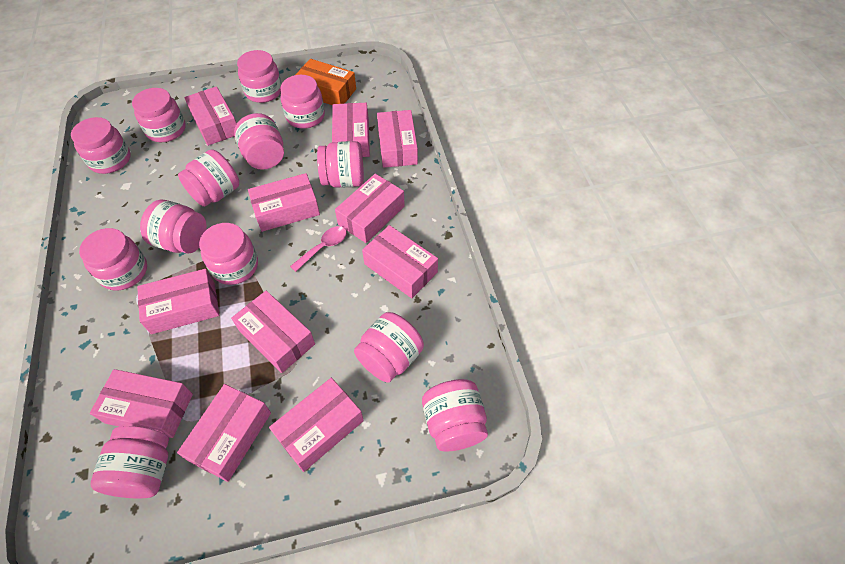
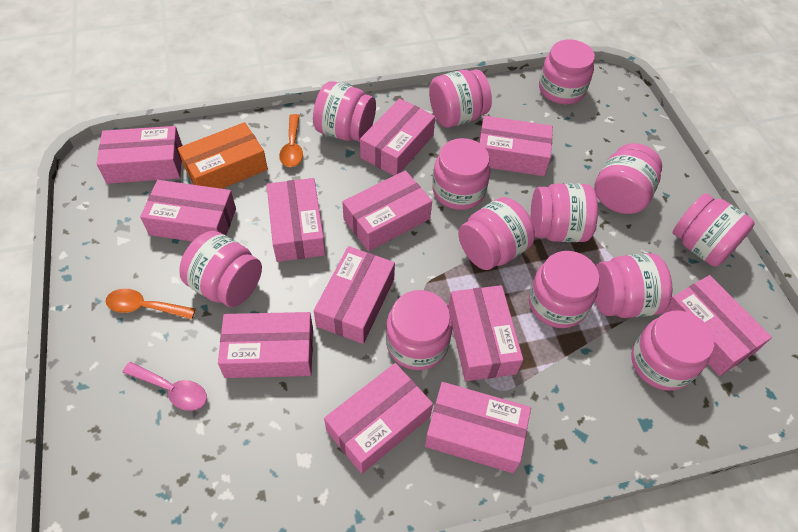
orange spoon: 0 -> 2
pink box: 11 -> 12

